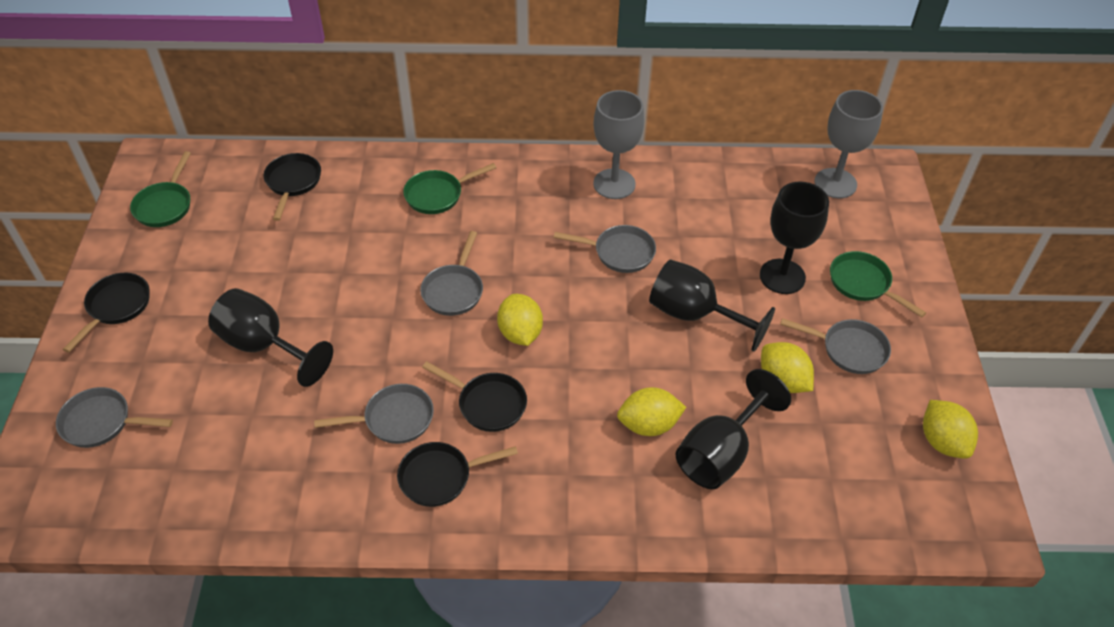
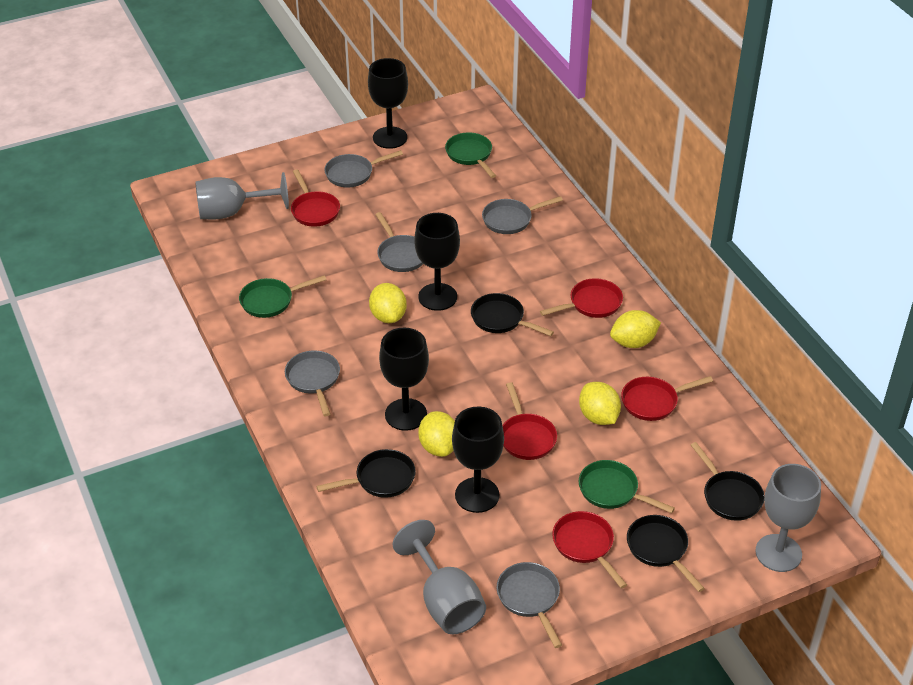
grey goblet: 2 -> 3
red pan: 0 -> 5

